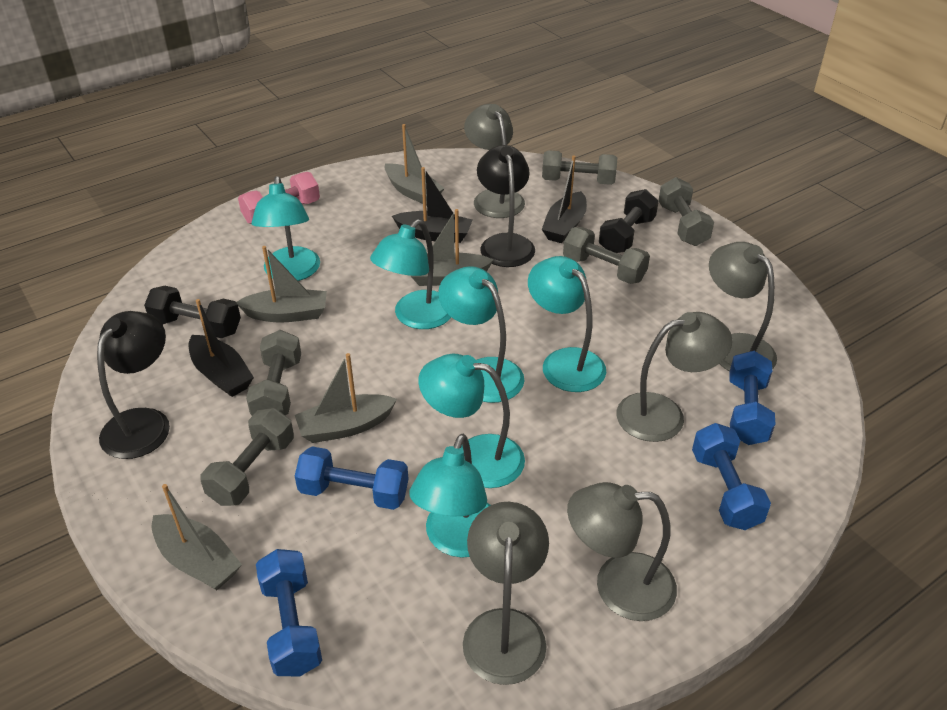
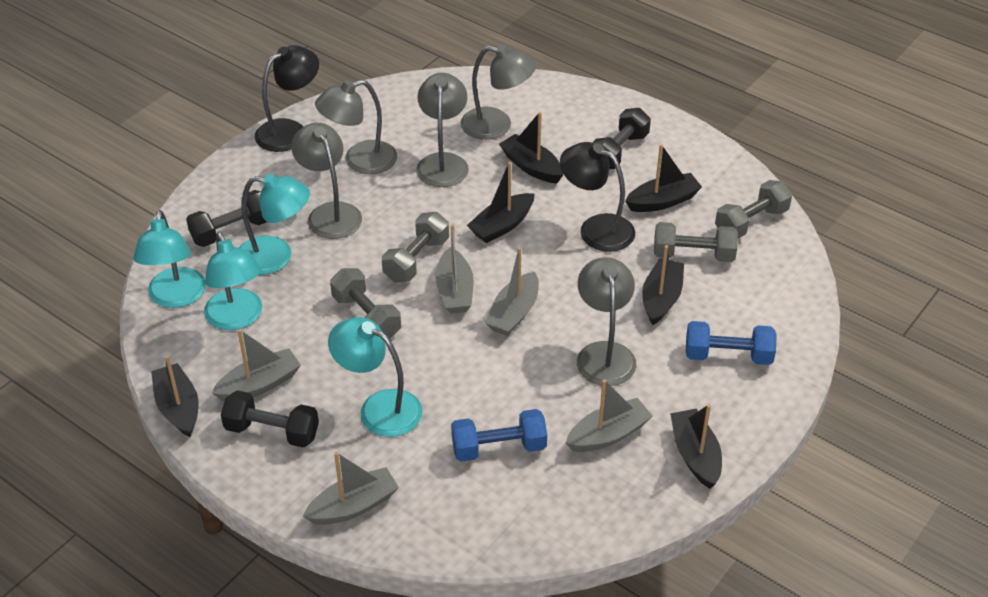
black boat: 3 -> 6
black dumbbell: 2 -> 3
blue dumbbell: 4 -> 2
grey dumbbell: 5 -> 4
pink dumbbell: 1 -> 0
turquoise lamp: 6 -> 4

